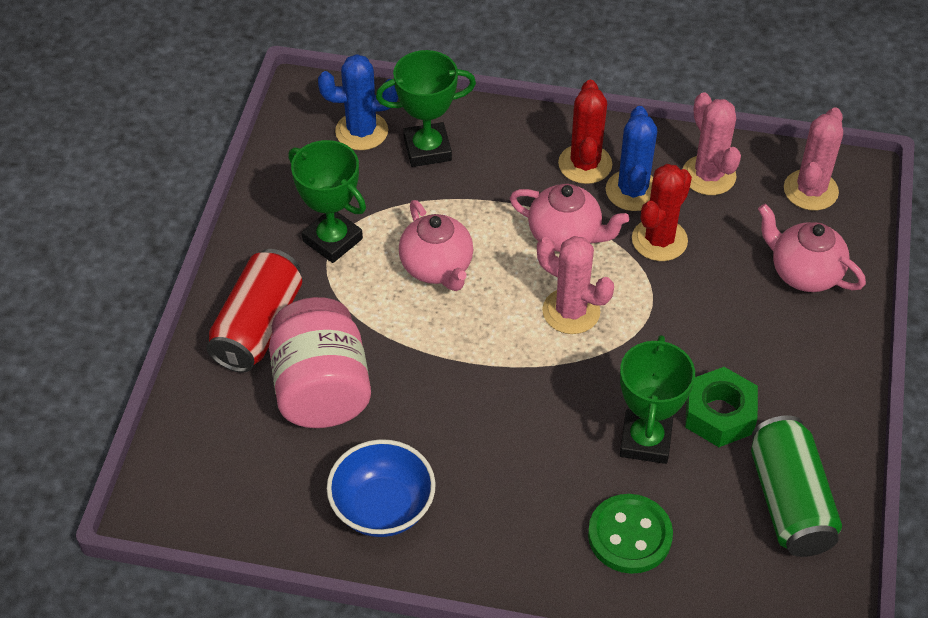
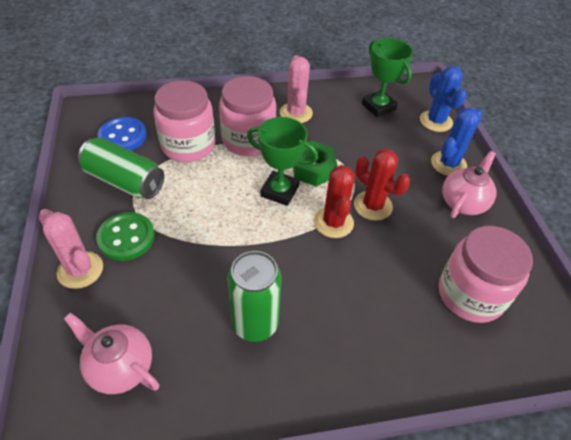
blue bowl: 1 -> 0
blue button: 0 -> 1
green can: 1 -> 2
green trophy: 3 -> 2
pink cactus: 3 -> 2
pink jar: 1 -> 3
pink teapot: 3 -> 2
red can: 1 -> 0

